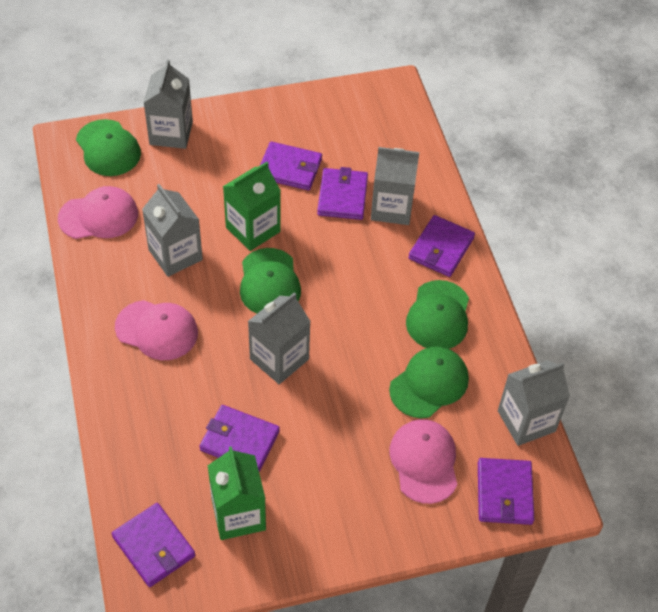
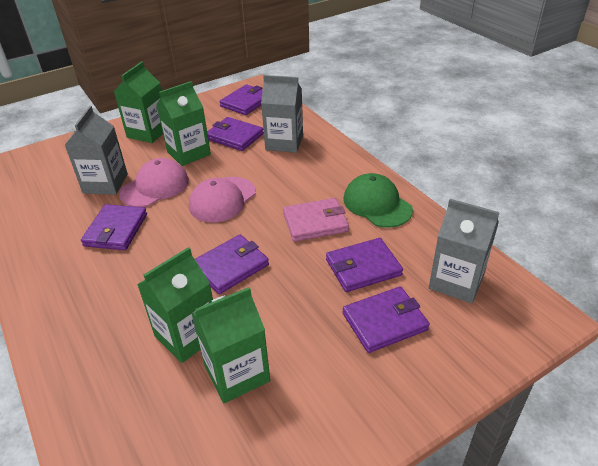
green cap: 4 -> 1
green carton: 2 -> 4
grey carton: 5 -> 3
pink cap: 3 -> 2
pink wallet: 0 -> 1

